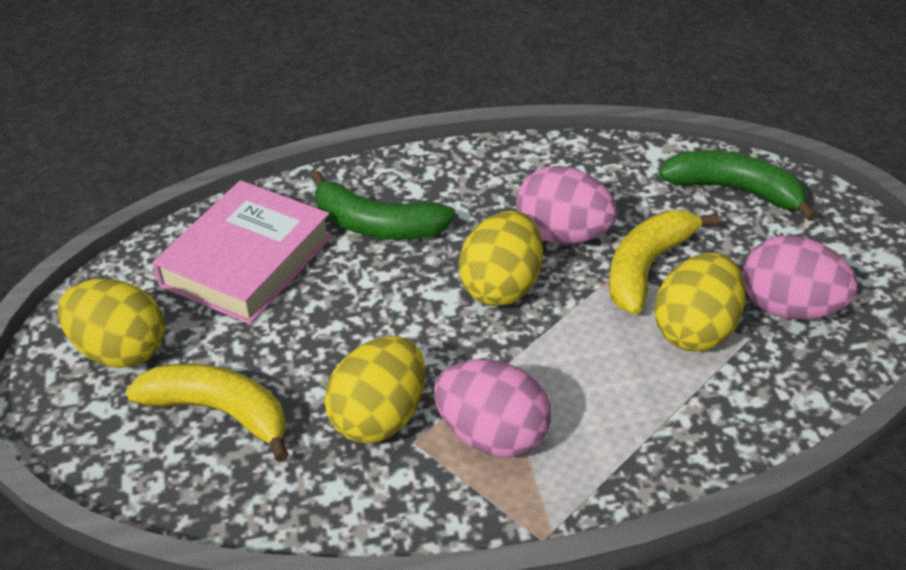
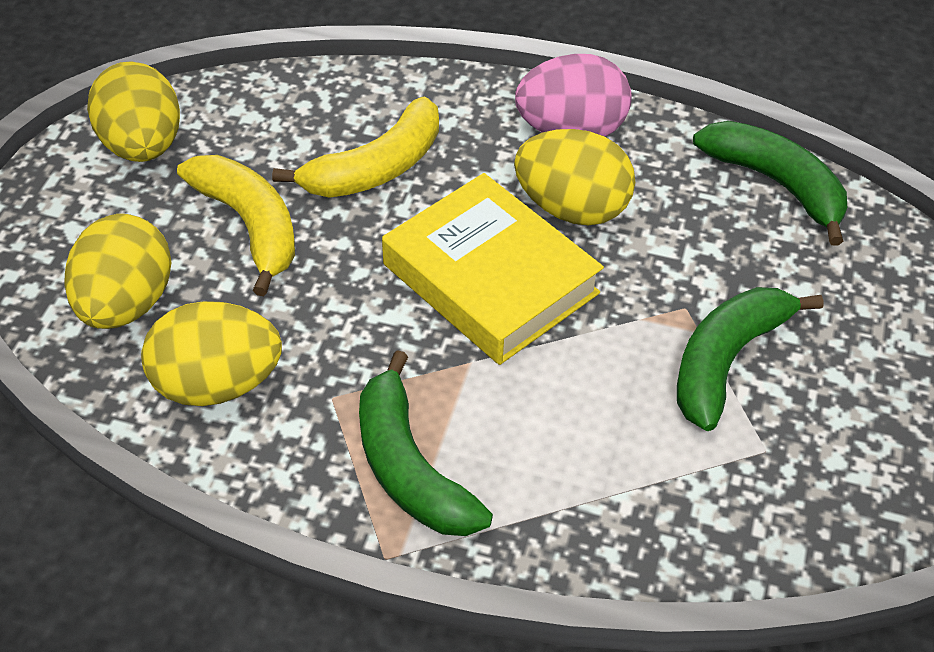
green banana: 2 -> 3
pink book: 1 -> 0
pink egg: 3 -> 1
yellow book: 0 -> 1

